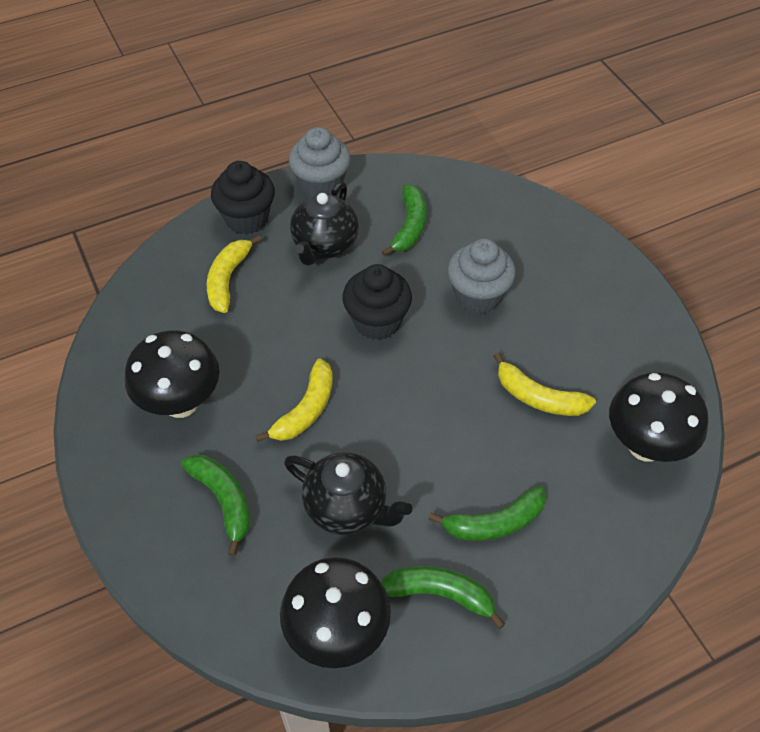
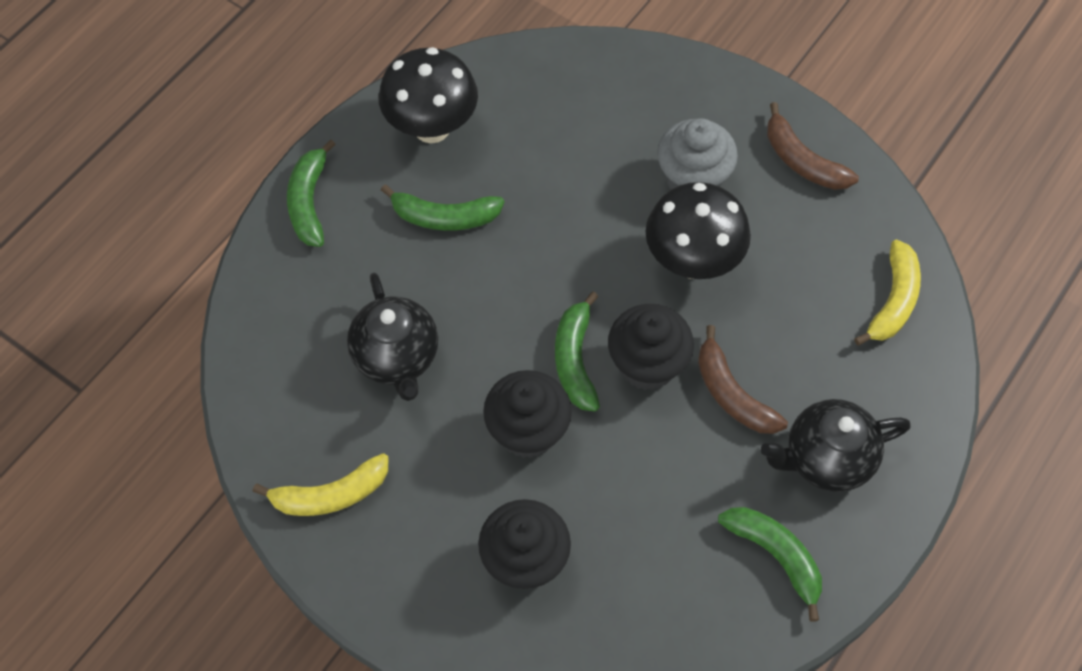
black cupcake: 2 -> 3
black mushroom: 3 -> 2
brown banana: 0 -> 2
grey cupcake: 2 -> 1
yellow banana: 3 -> 2

